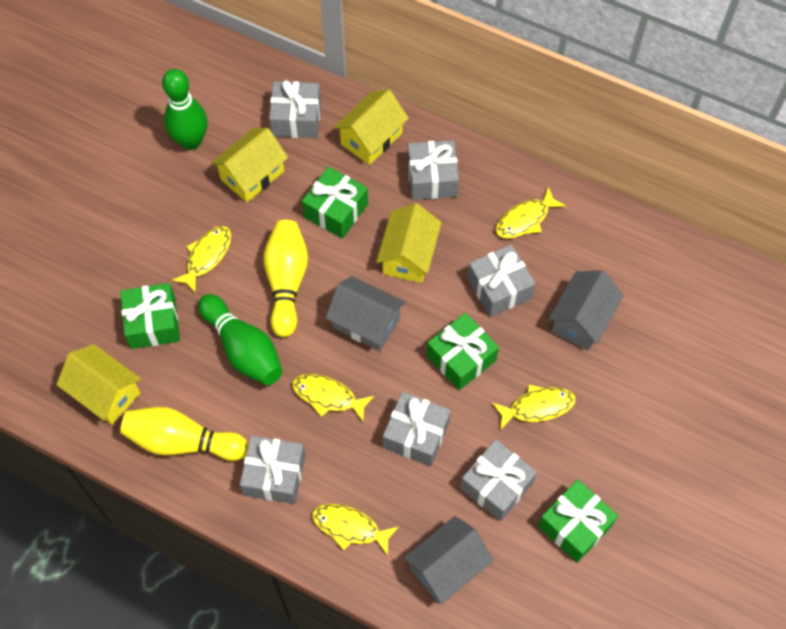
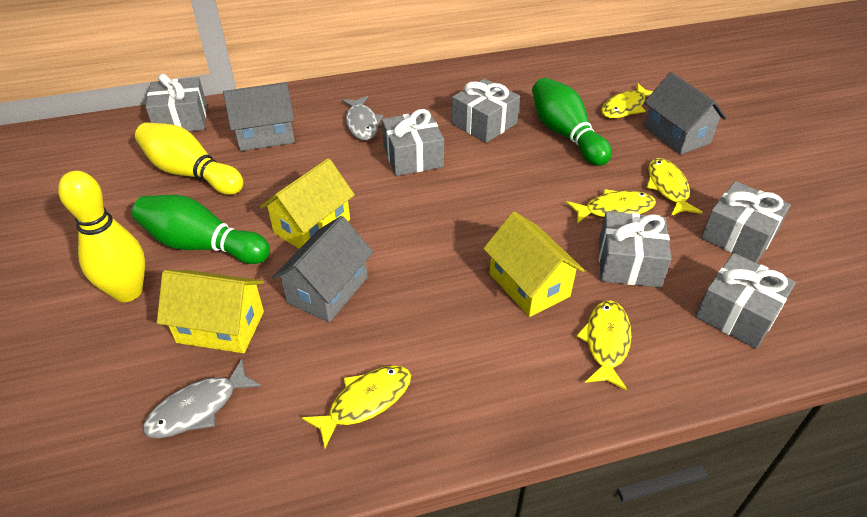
green gift: 4 -> 0
grey fish: 0 -> 2
yellow house: 4 -> 3

